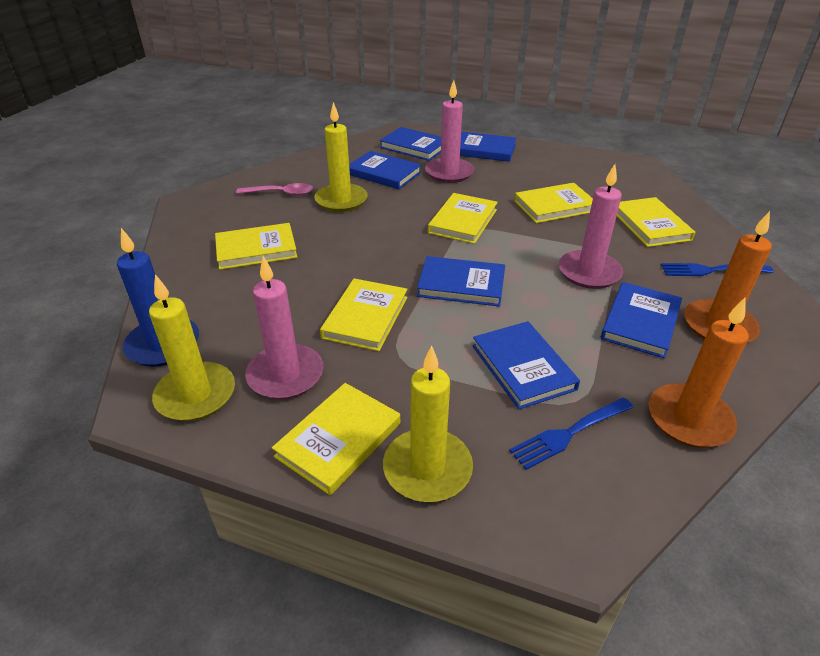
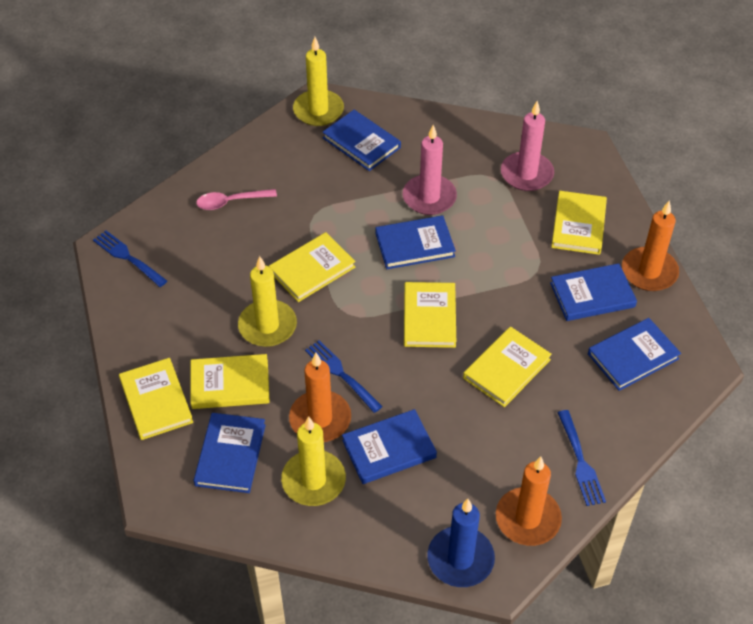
blue fork: 2 -> 3
orange candle: 2 -> 3
pink candle: 3 -> 2

